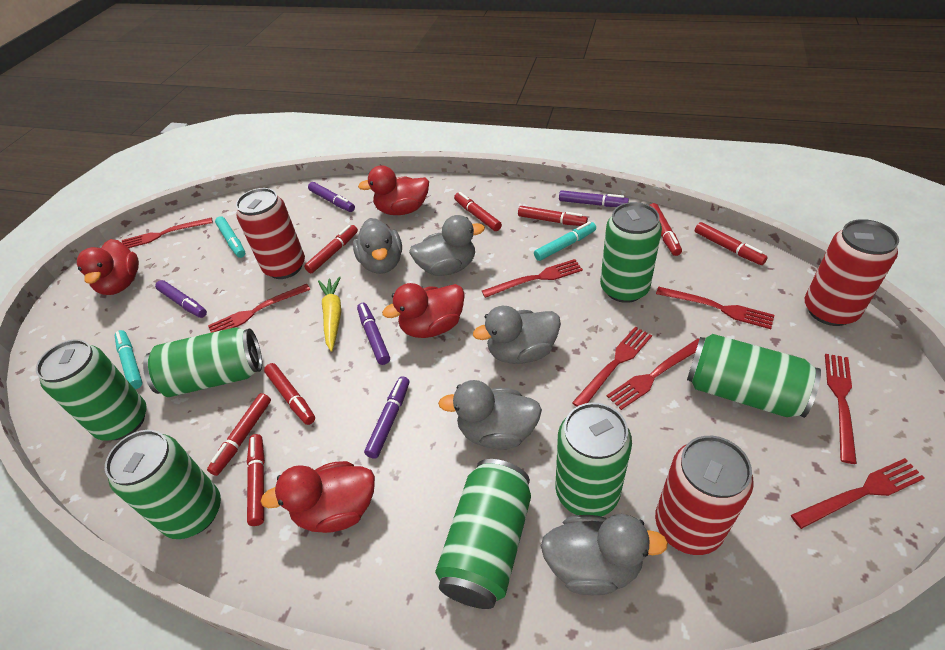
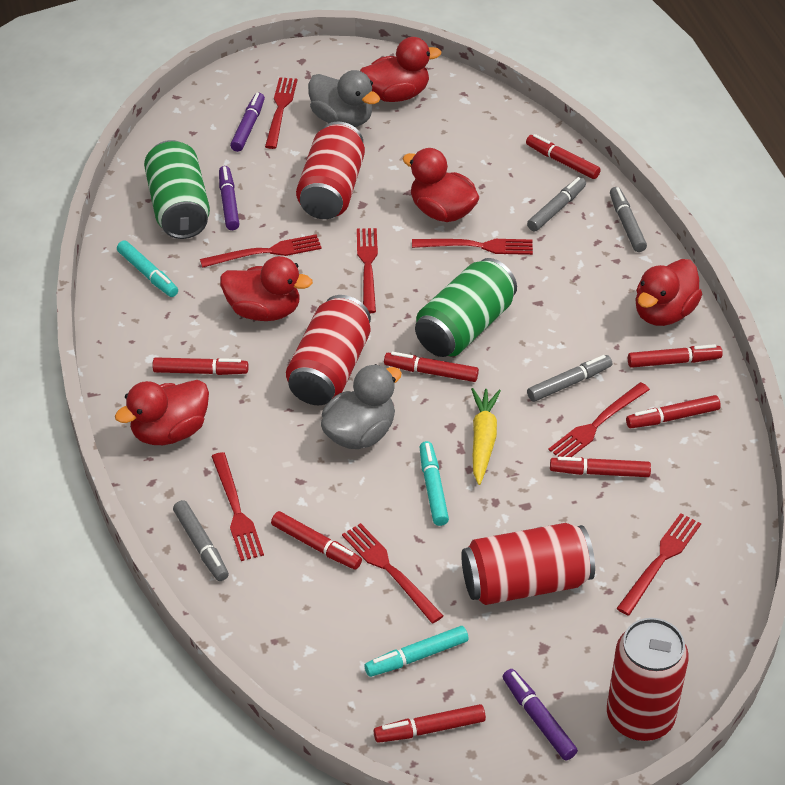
green can: 7 -> 2
grey duck: 5 -> 2
grey marker: 0 -> 4
purple marker: 5 -> 3
red can: 3 -> 4
red duck: 4 -> 5

